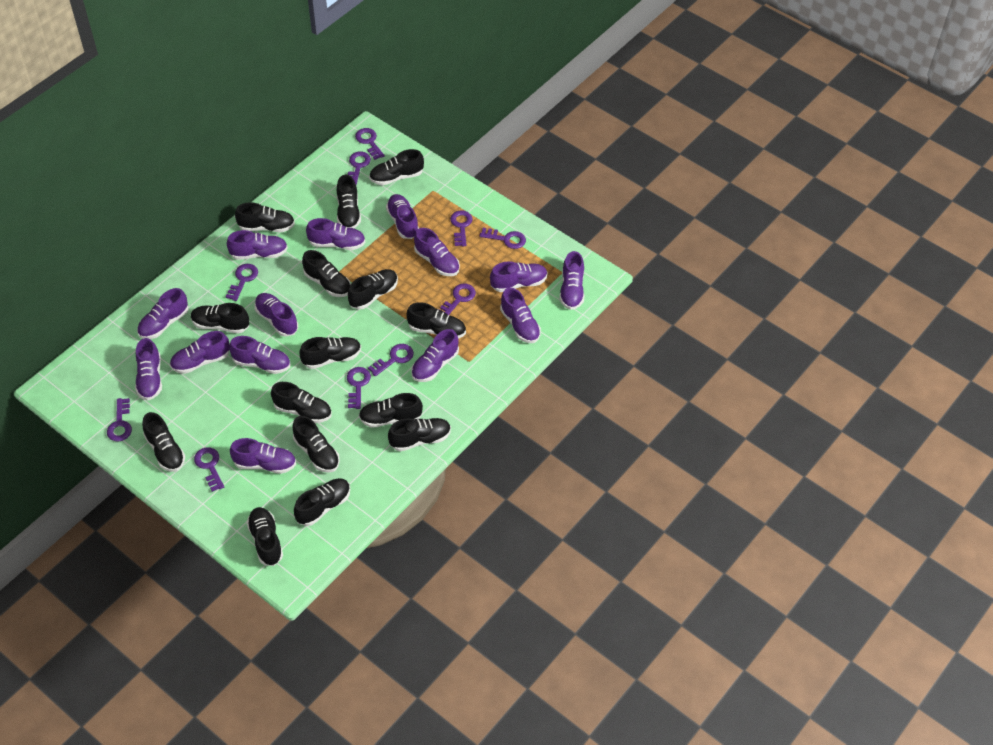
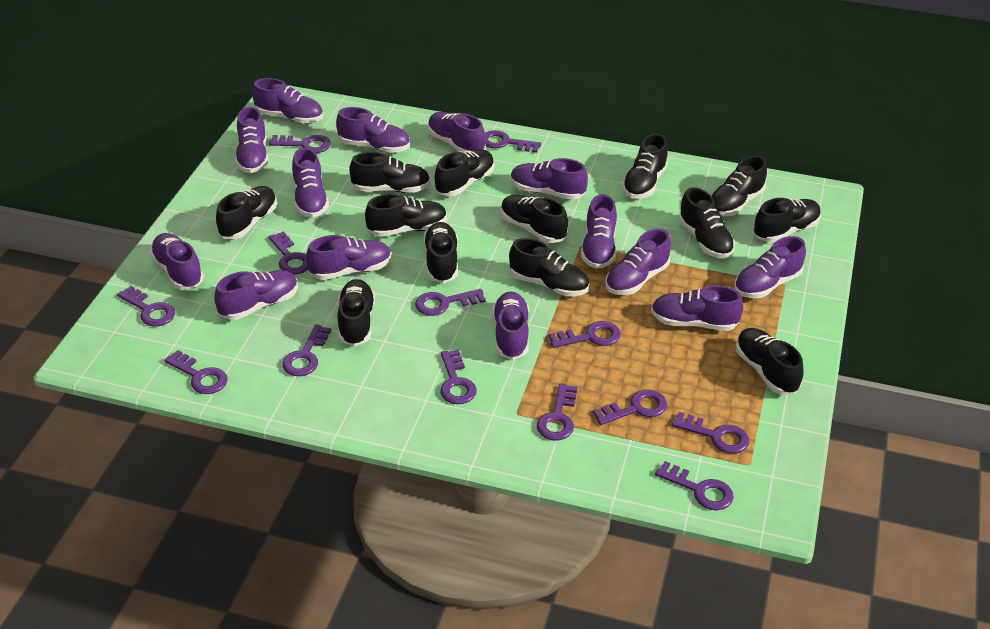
black shoe: 15 -> 13
purple key: 10 -> 13

